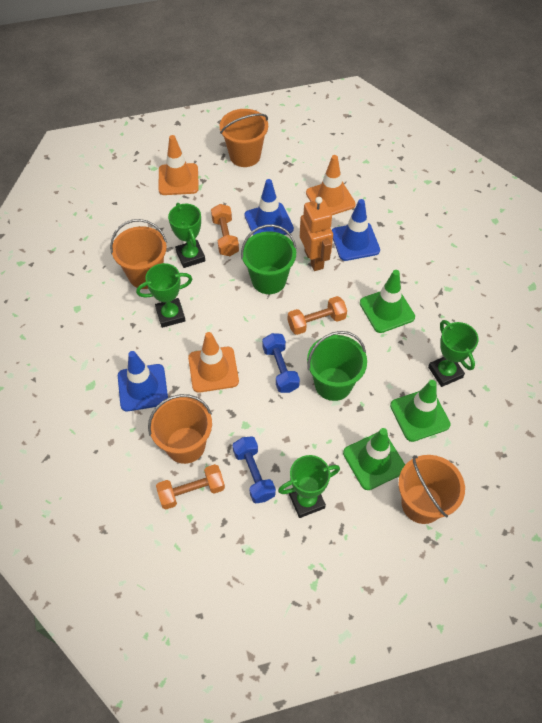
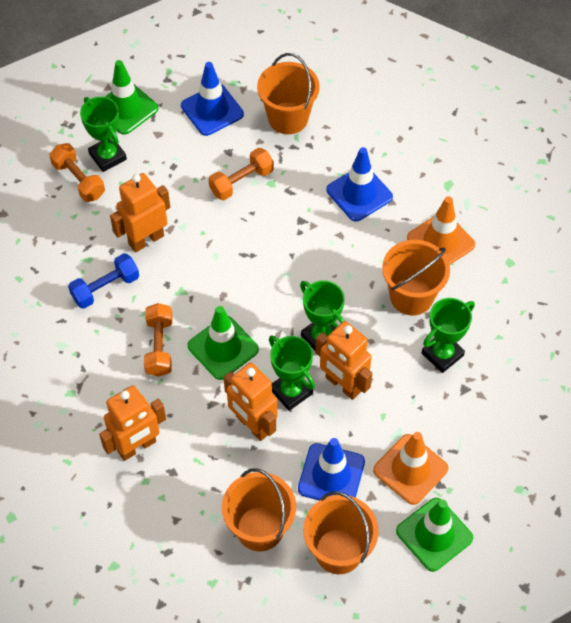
blue dumbbell: 2 -> 1
green bucket: 2 -> 0
orange robot: 1 -> 4
orange traffic cone: 3 -> 2

